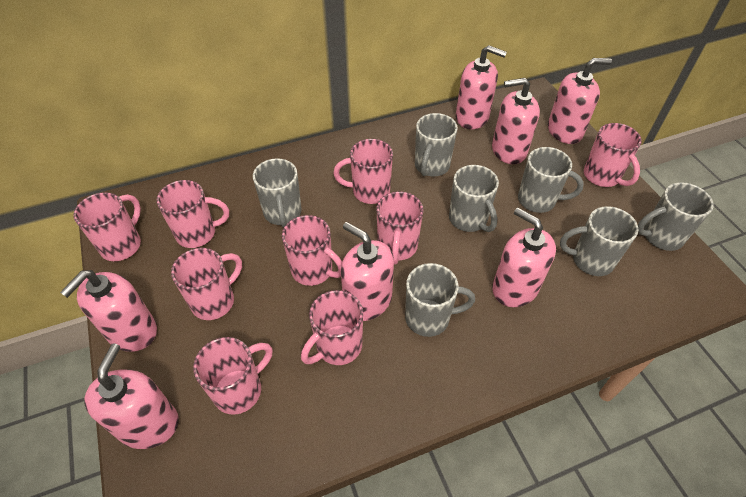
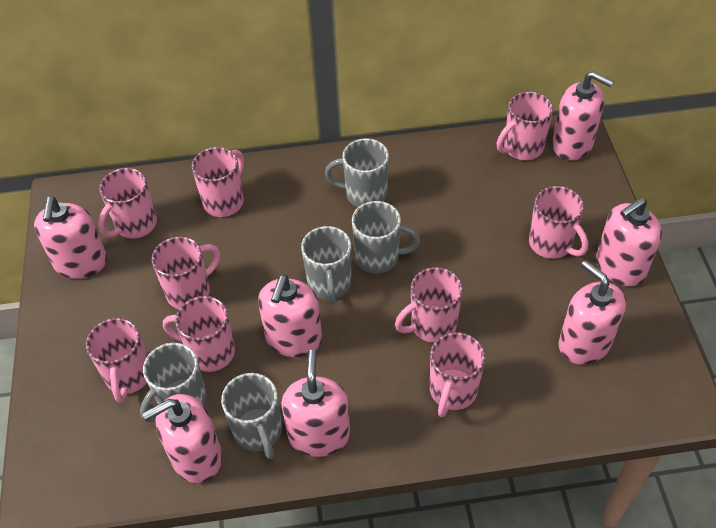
grey mug: 7 -> 5

